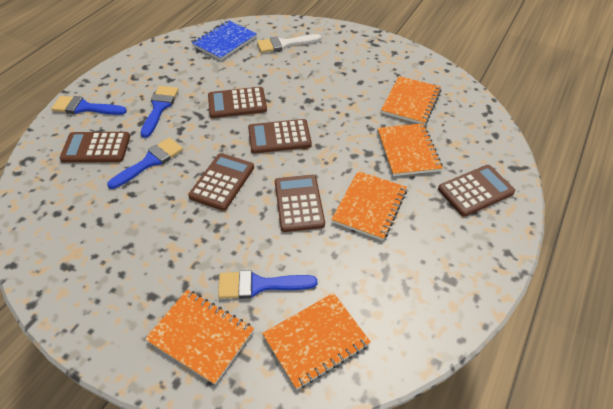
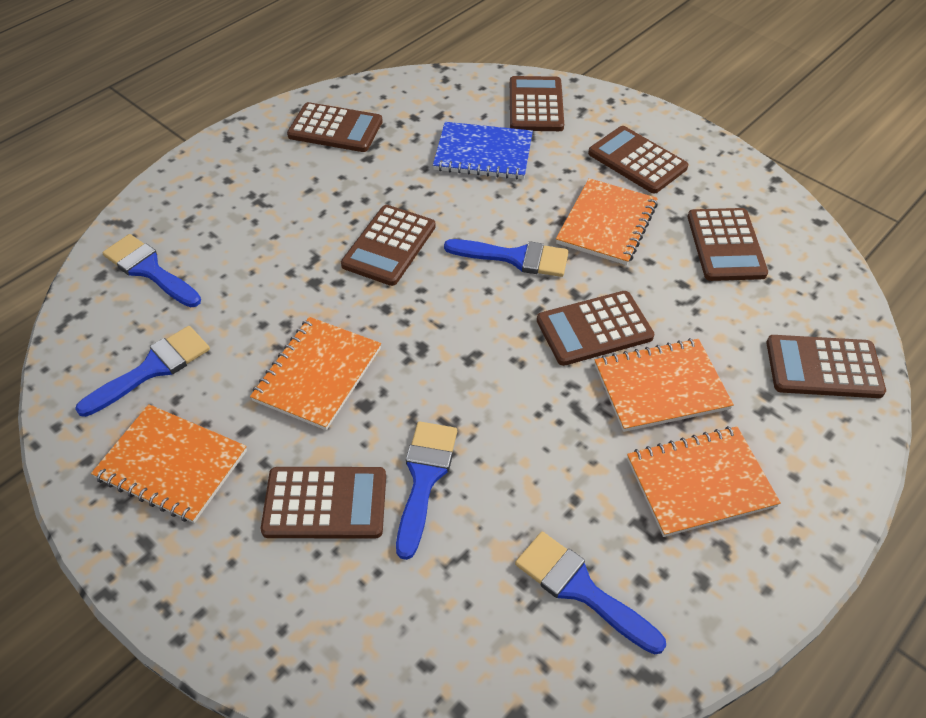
blue brush: 4 -> 5
brown calculator: 6 -> 8
white brush: 1 -> 0

